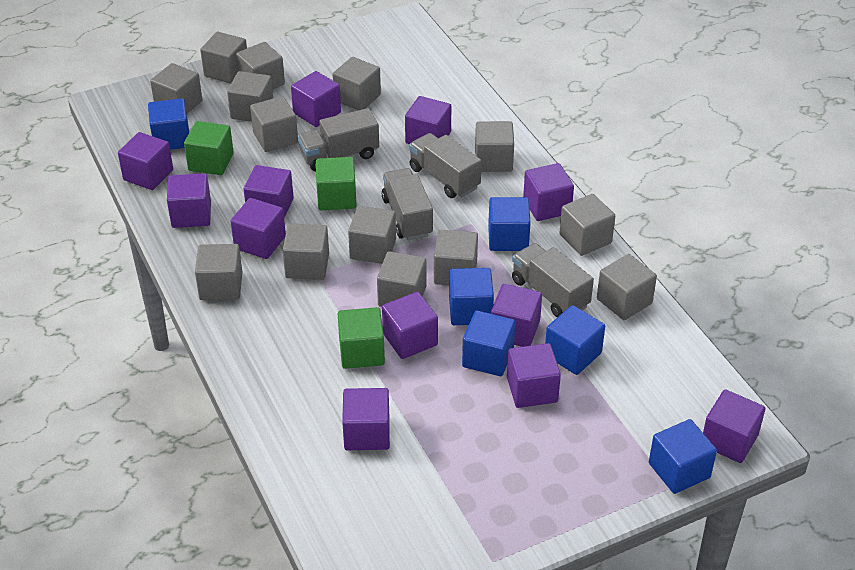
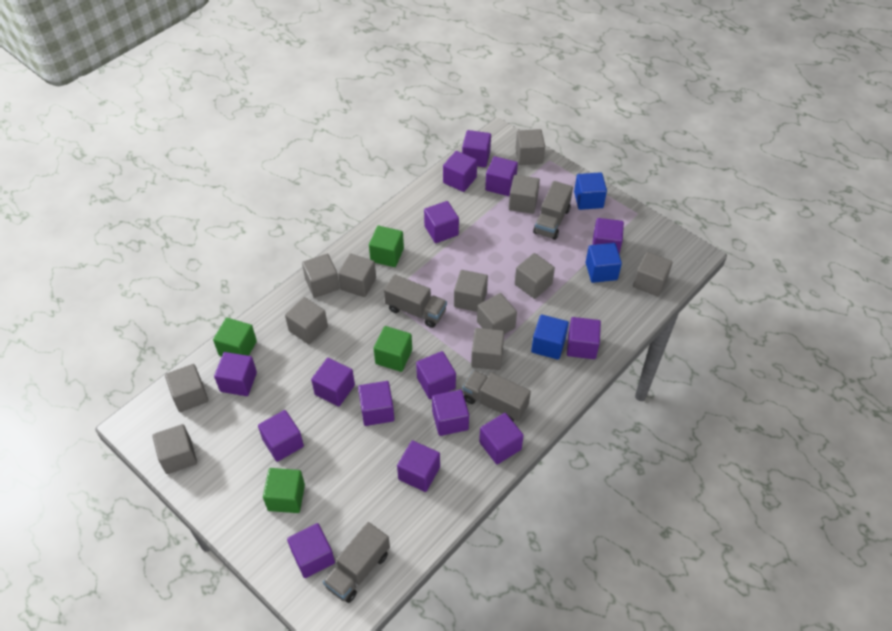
blue cube: 6 -> 3
green cube: 3 -> 4
grey cube: 14 -> 12
purple cube: 12 -> 15

